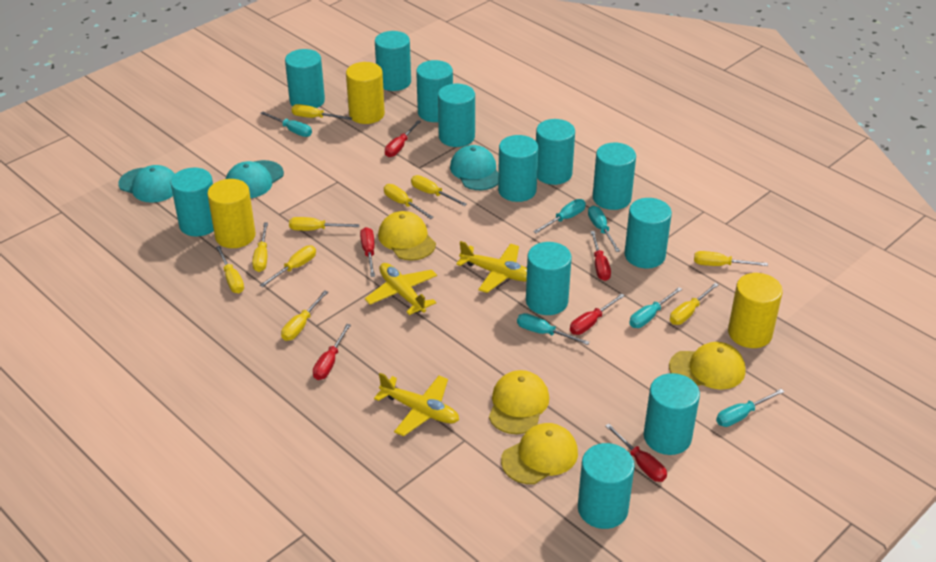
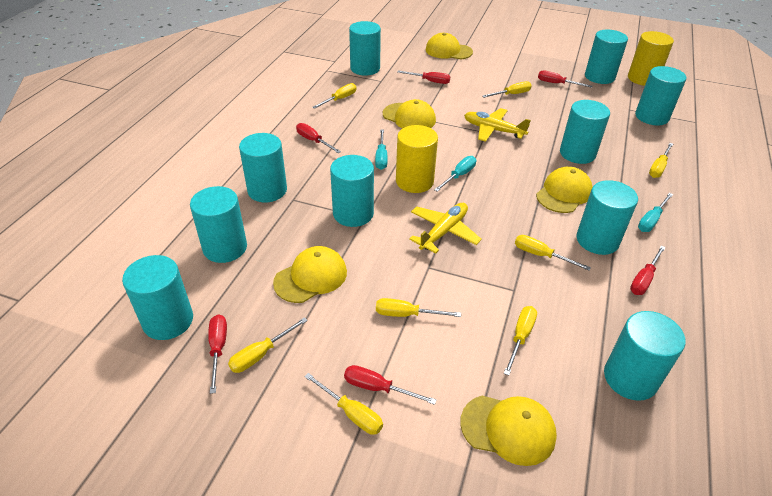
turquoise cap: 3 -> 0
turquoise cylinder: 12 -> 10
turquoise screwdriver: 6 -> 3
yellow cap: 4 -> 5
yellow cylinder: 3 -> 2
yellow plane: 3 -> 2
yellow screwdriver: 10 -> 8

